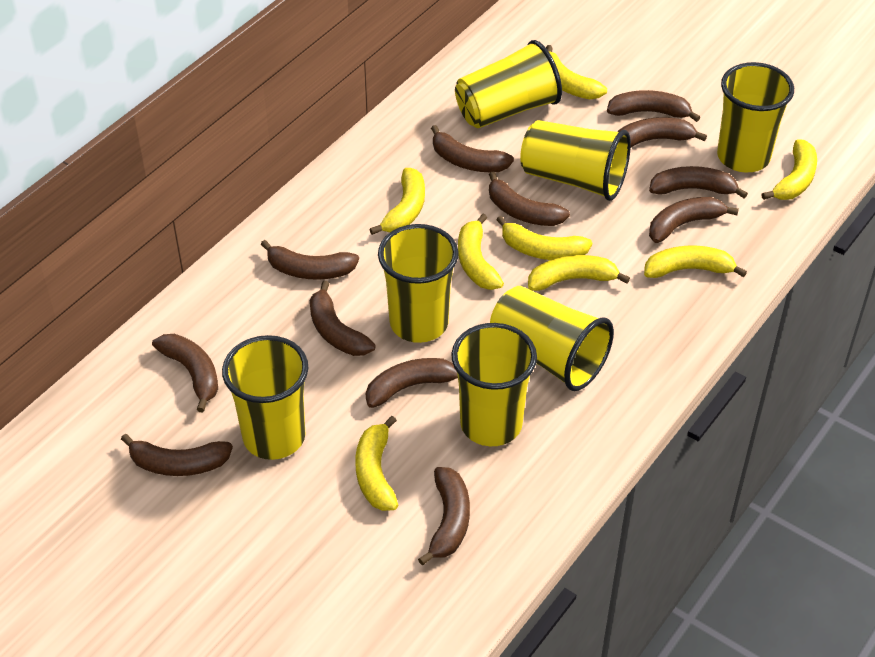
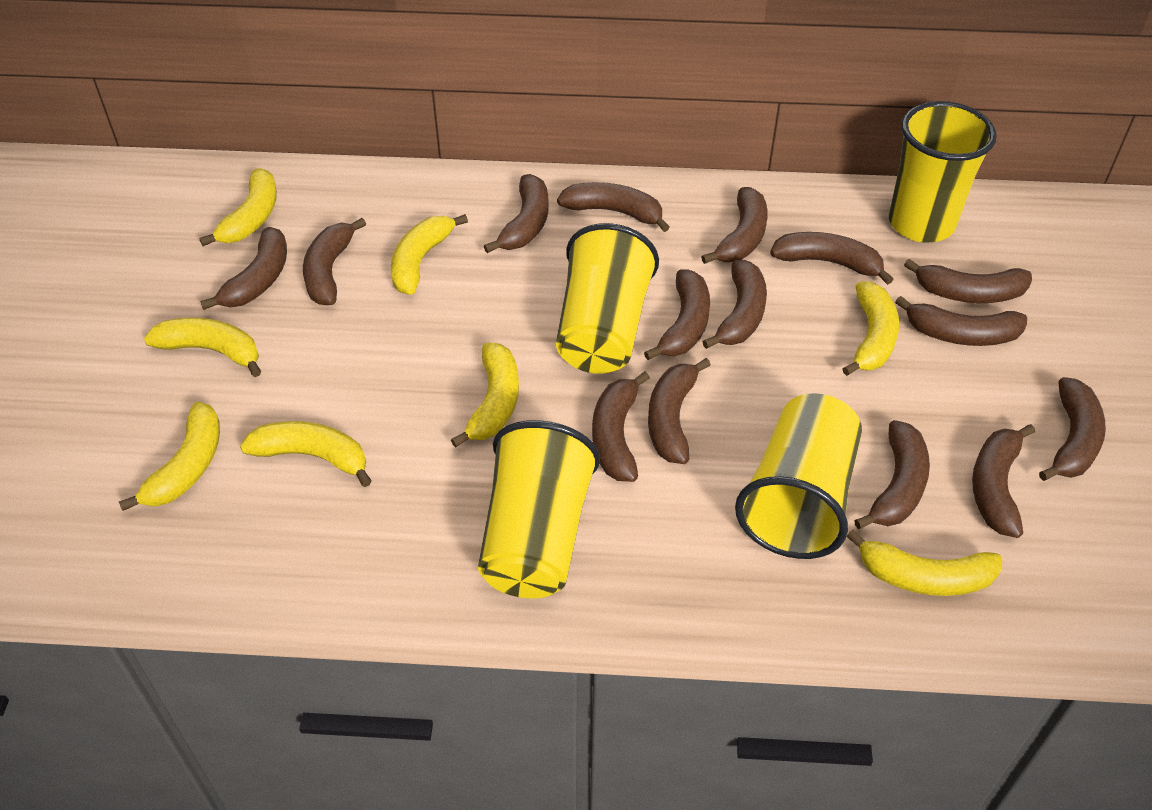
brown banana: 12 -> 15
yellow cup: 7 -> 4

